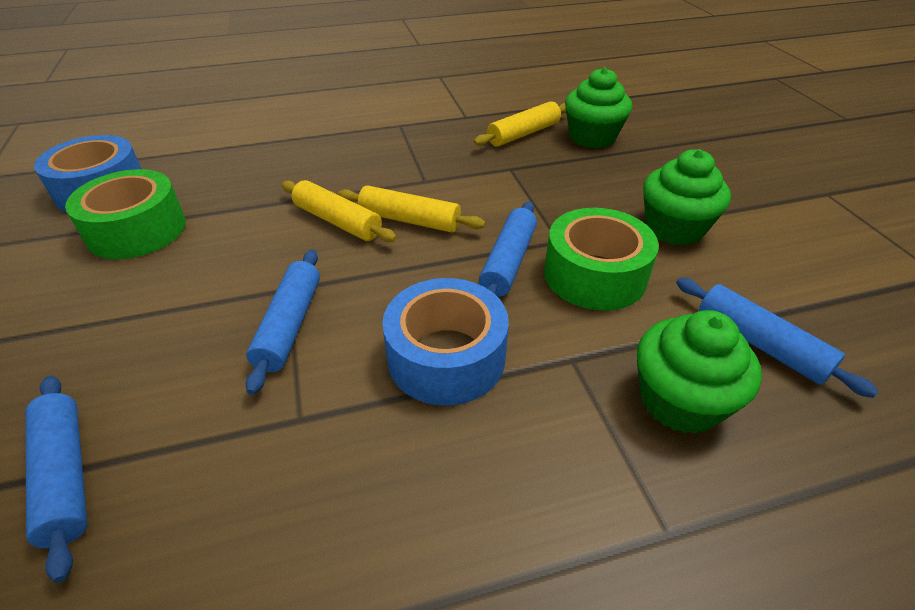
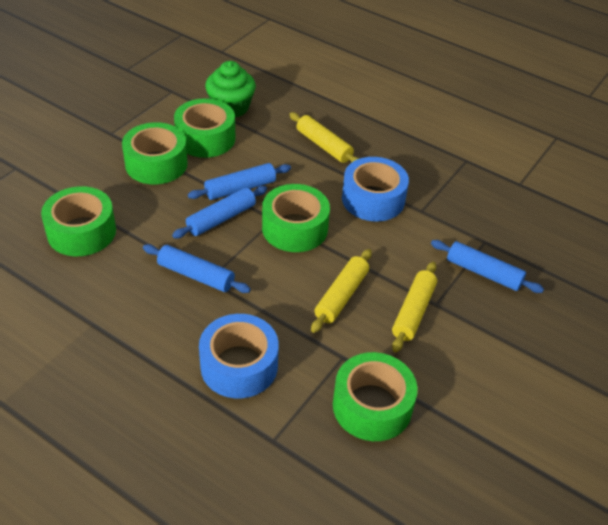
green cupcake: 3 -> 1
green tape: 2 -> 5

